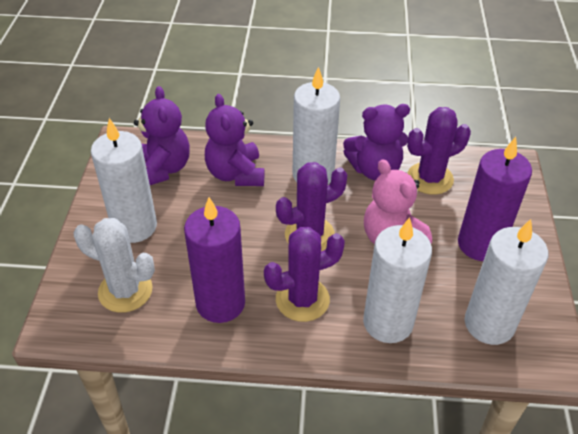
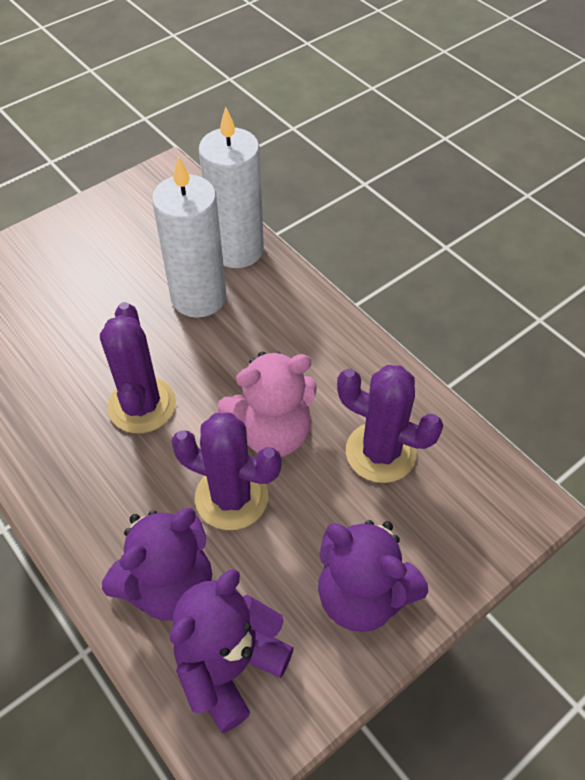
purple candle: 2 -> 0
white cactus: 1 -> 0
white candle: 4 -> 2

